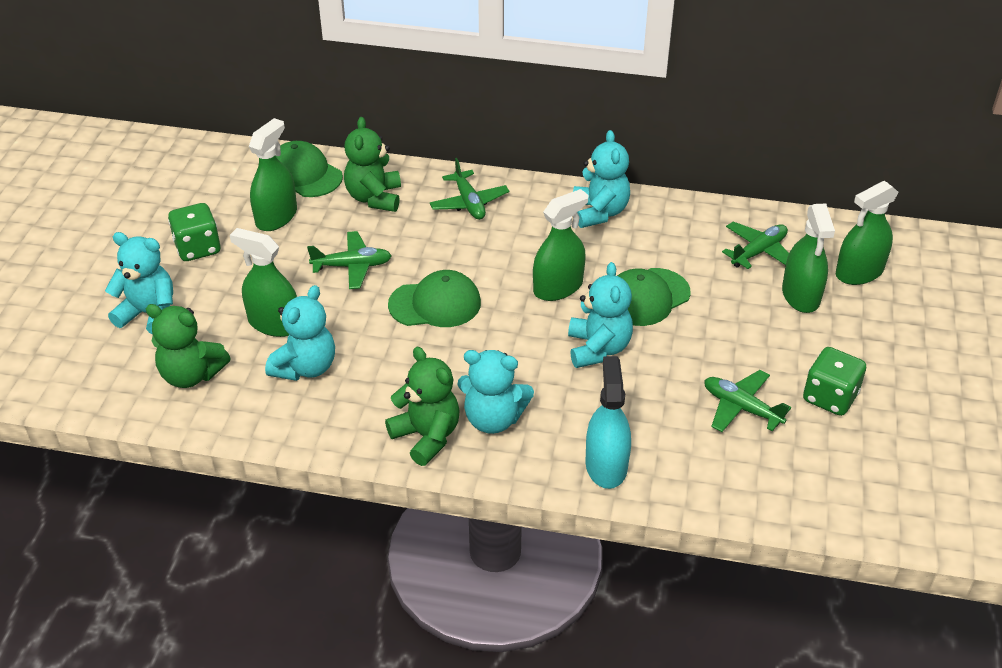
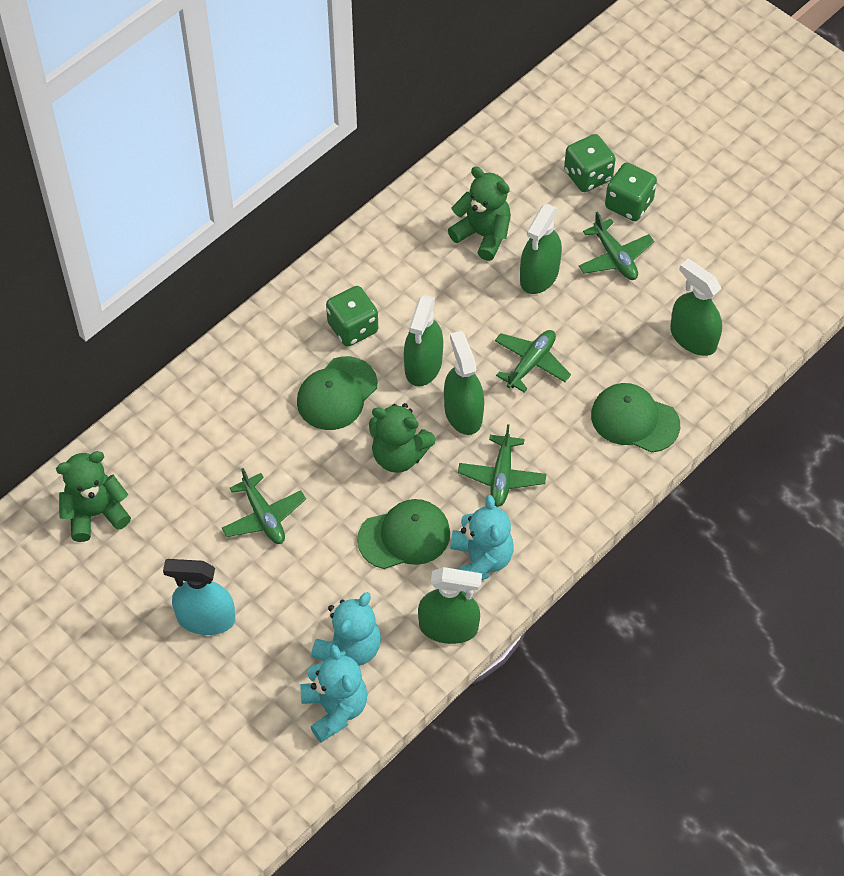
green dice: 2 -> 3
turquoise teddy bear: 5 -> 3

